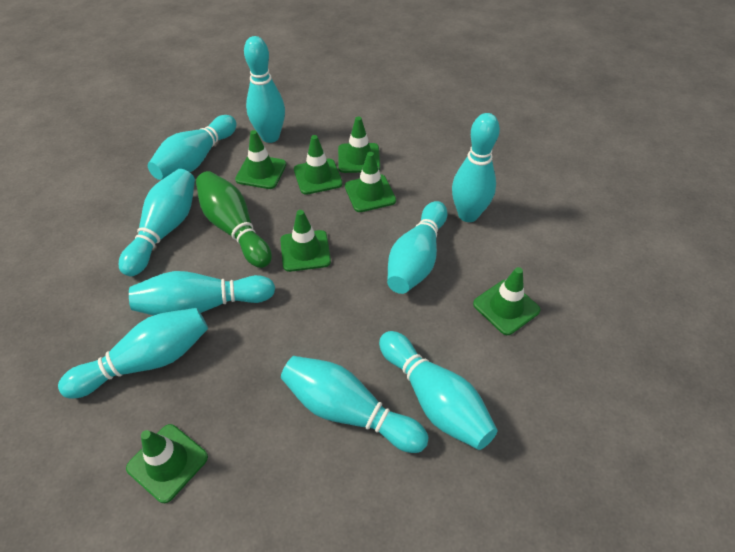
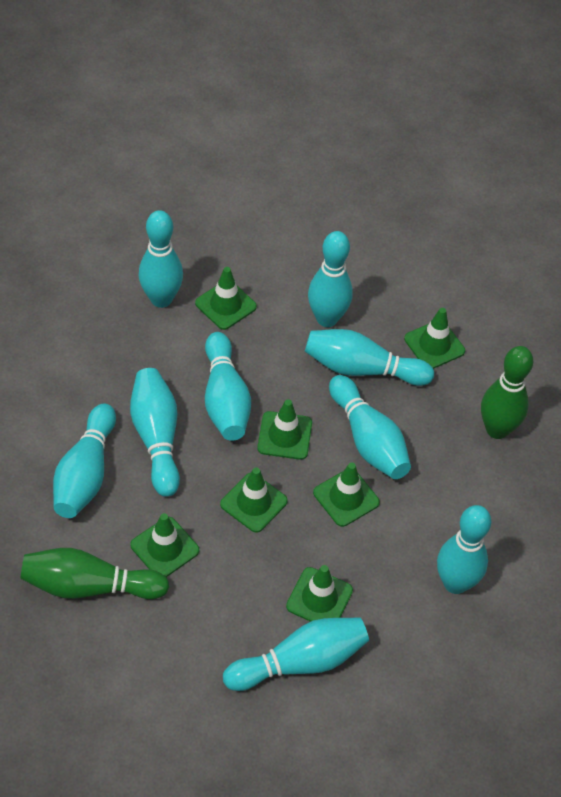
green bowling pin: 1 -> 2

